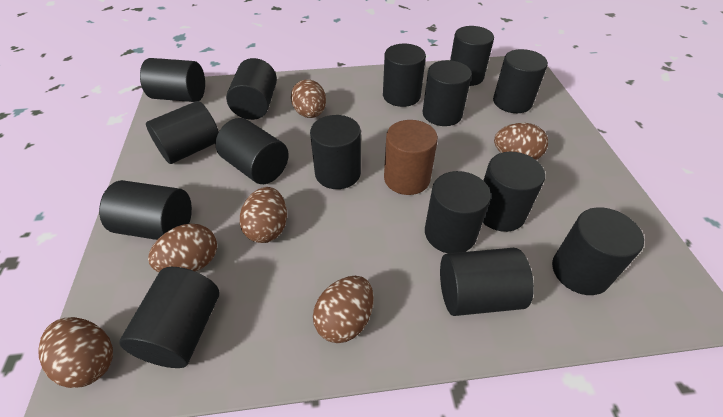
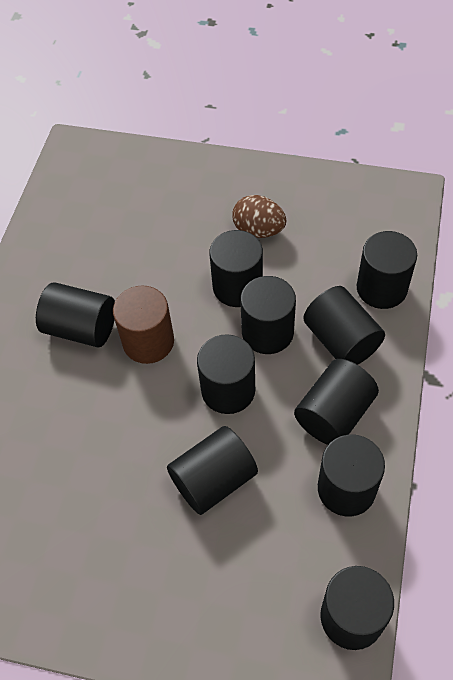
black cylinder: 15 -> 10
brown egg: 6 -> 1

